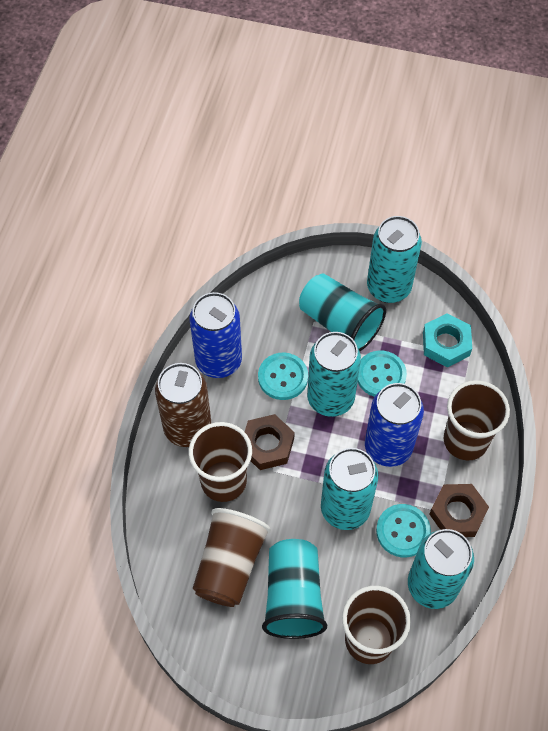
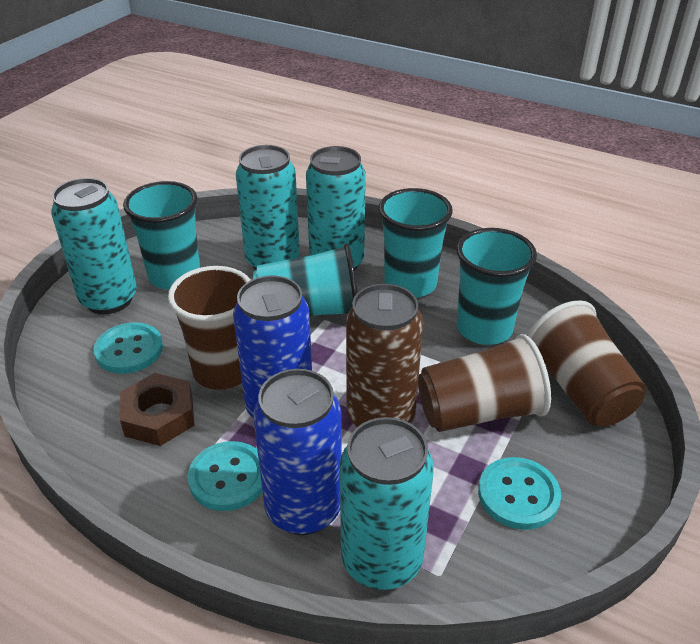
brown cup: 4 -> 3
brown nut: 2 -> 1
turquoise cup: 2 -> 4
turquoise nut: 1 -> 0

